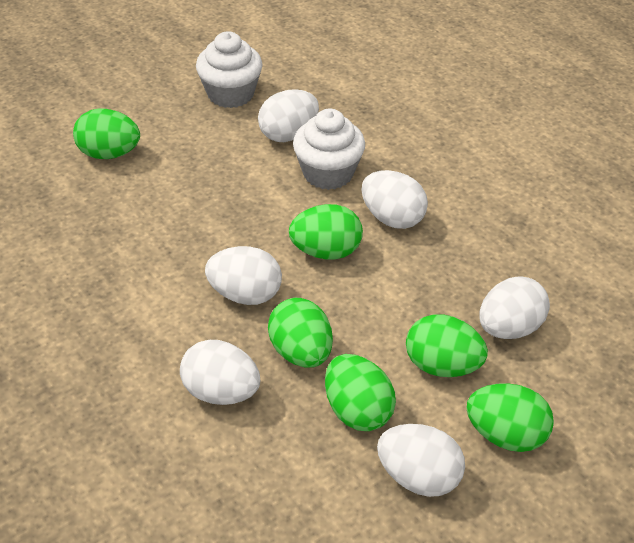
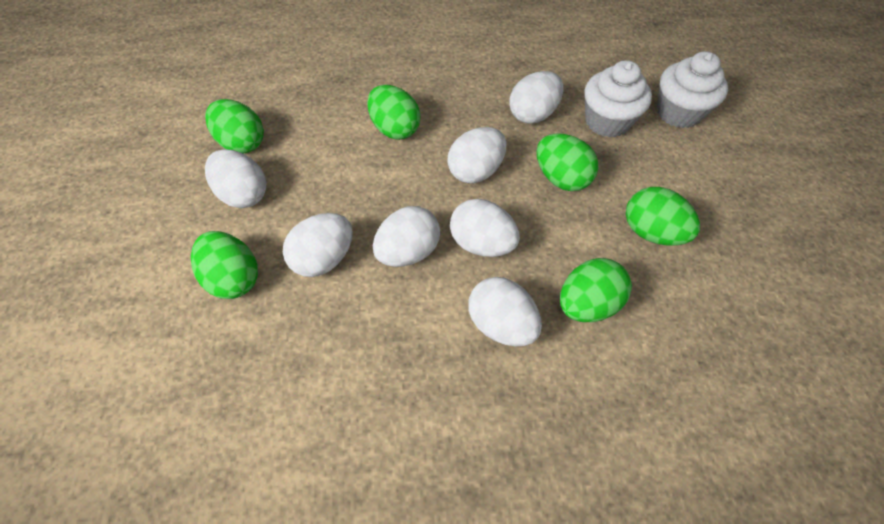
white egg: 6 -> 7

